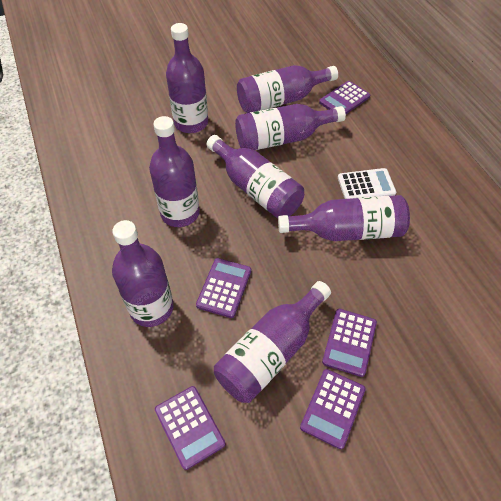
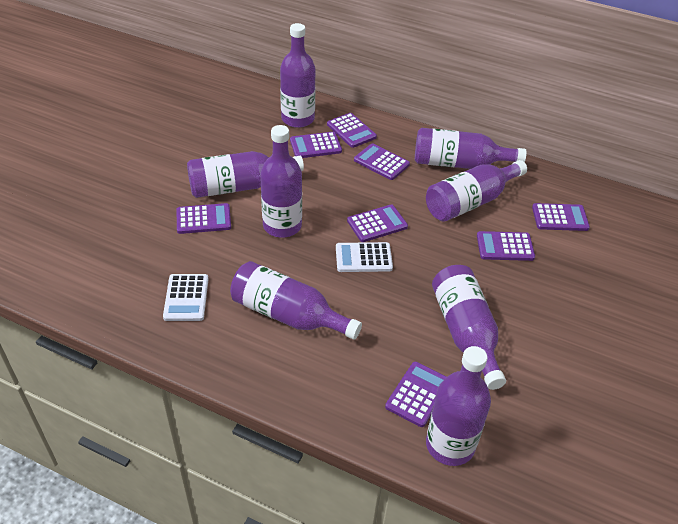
purple calculator: 5 -> 8
white calculator: 1 -> 2

